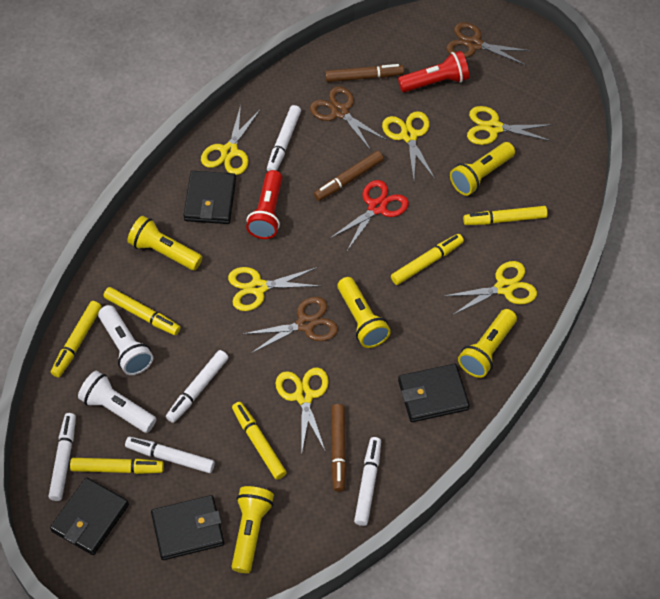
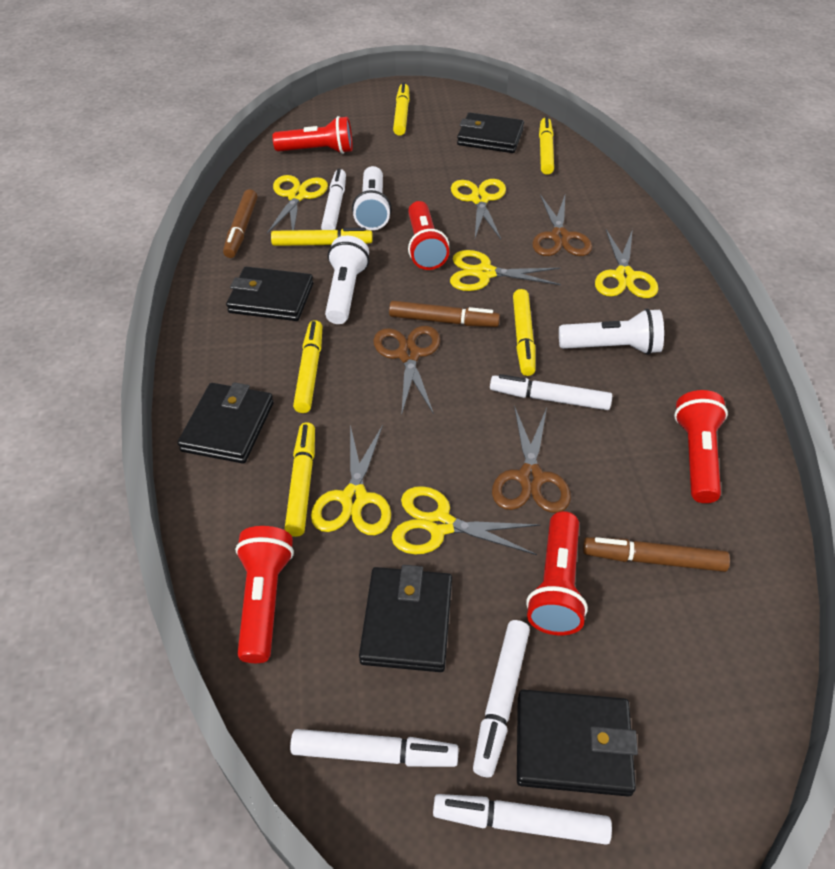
black wallet: 4 -> 5
red flashlight: 2 -> 5
red scissors: 1 -> 0
white flashlight: 2 -> 3
yellow flashlight: 5 -> 0

